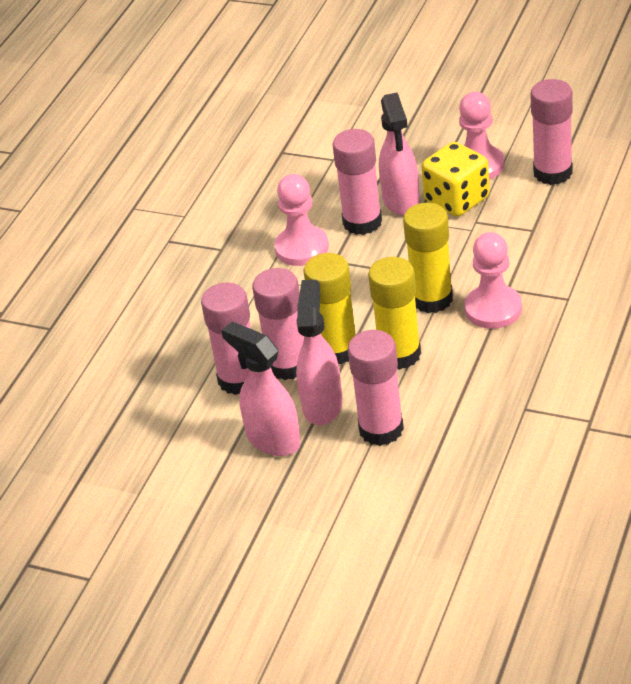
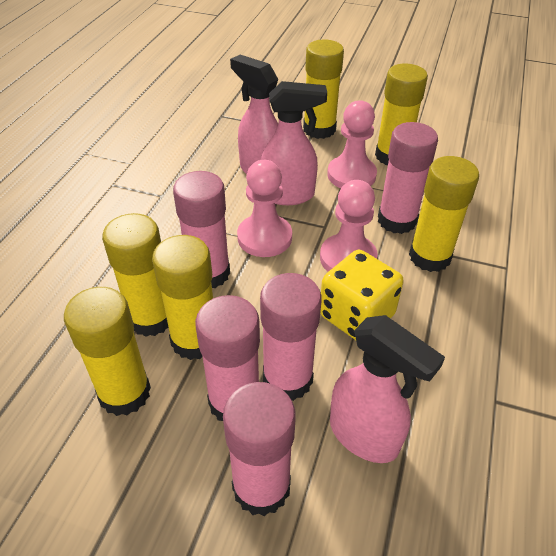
yellow glue stick: 3 -> 6

